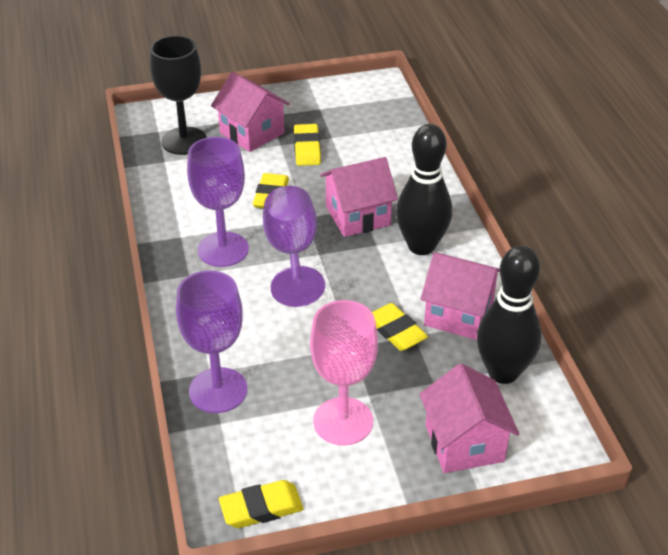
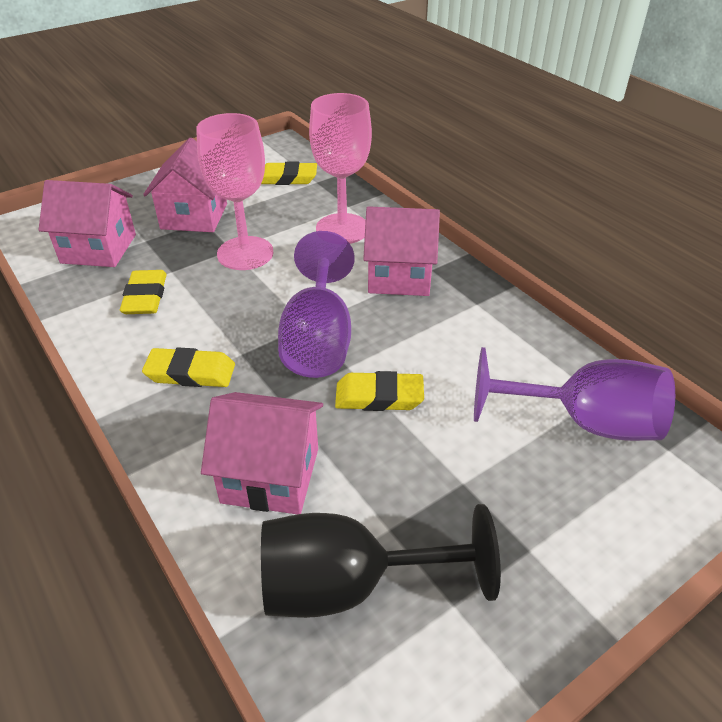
black bowling pin: 2 -> 0
pink goblet: 1 -> 2
purple goblet: 3 -> 2

